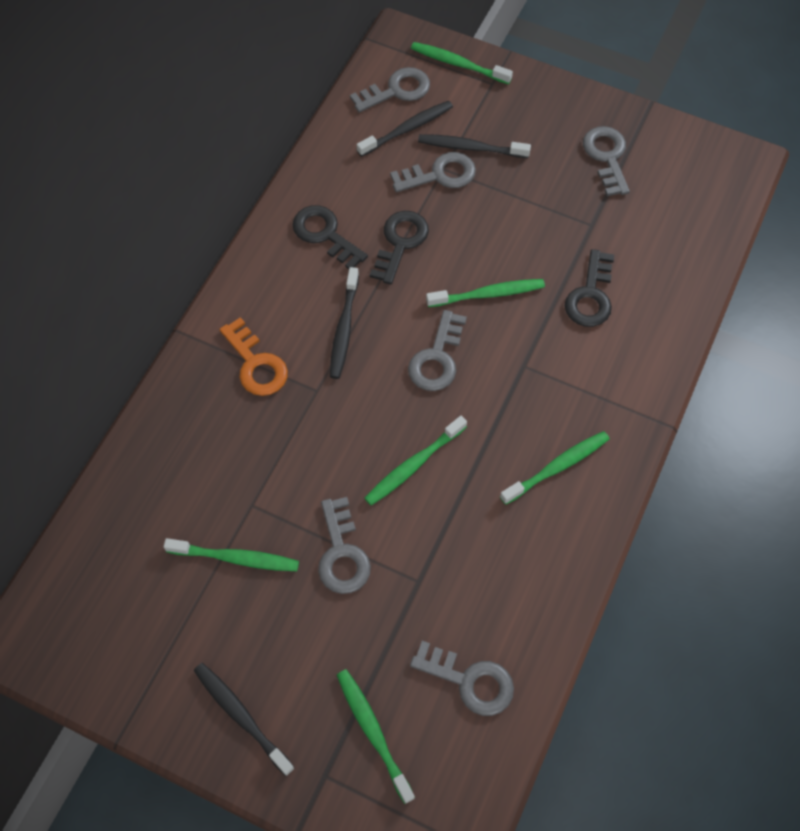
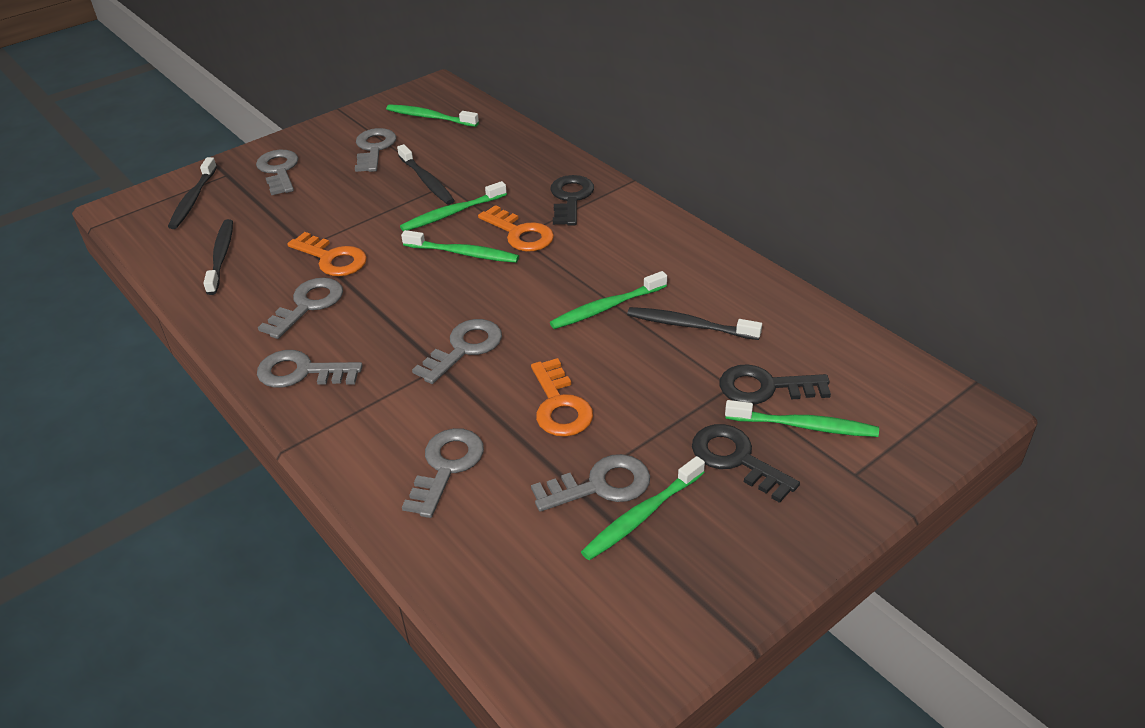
grey key: 6 -> 7
orange key: 1 -> 3

